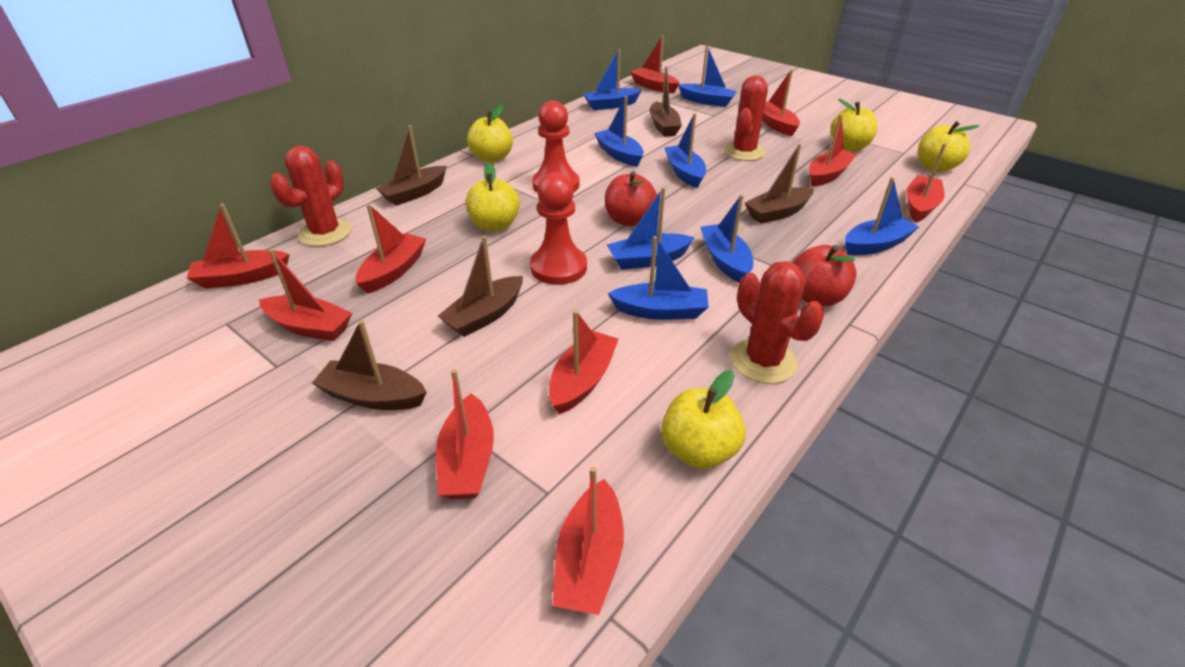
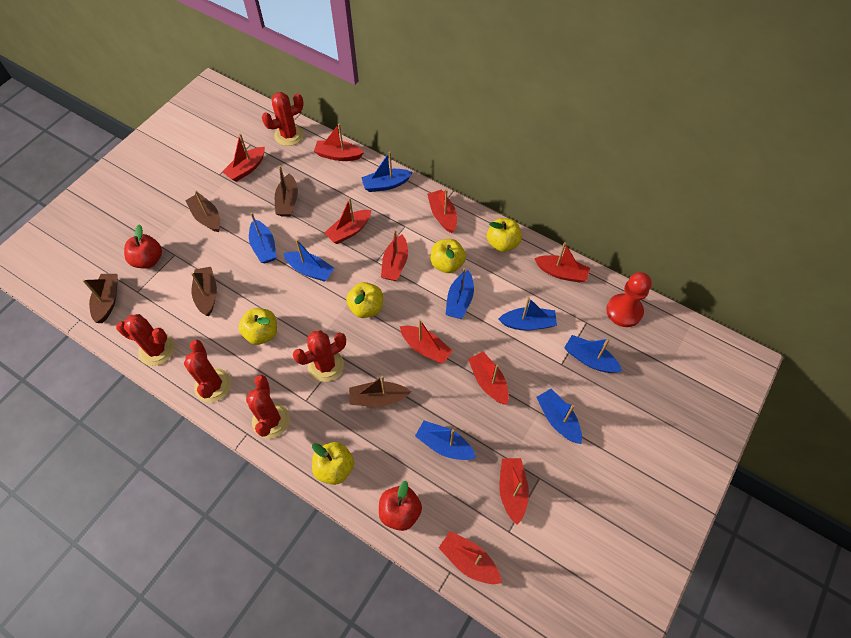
red cactus: 3 -> 5
red pawn: 2 -> 1

